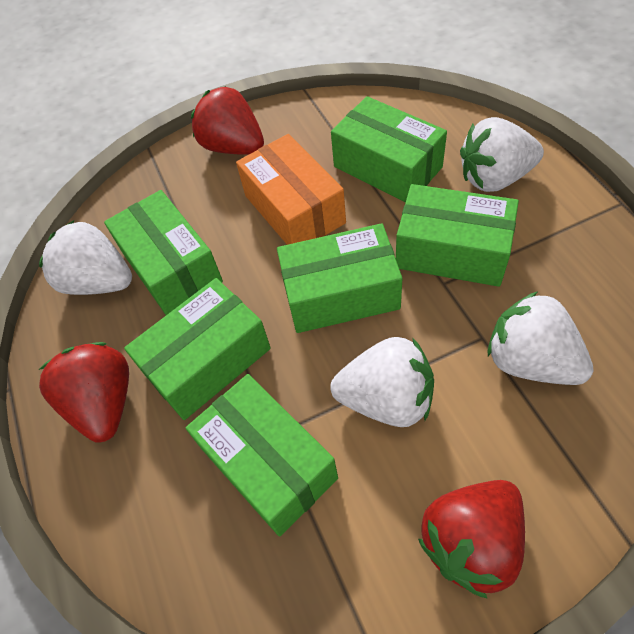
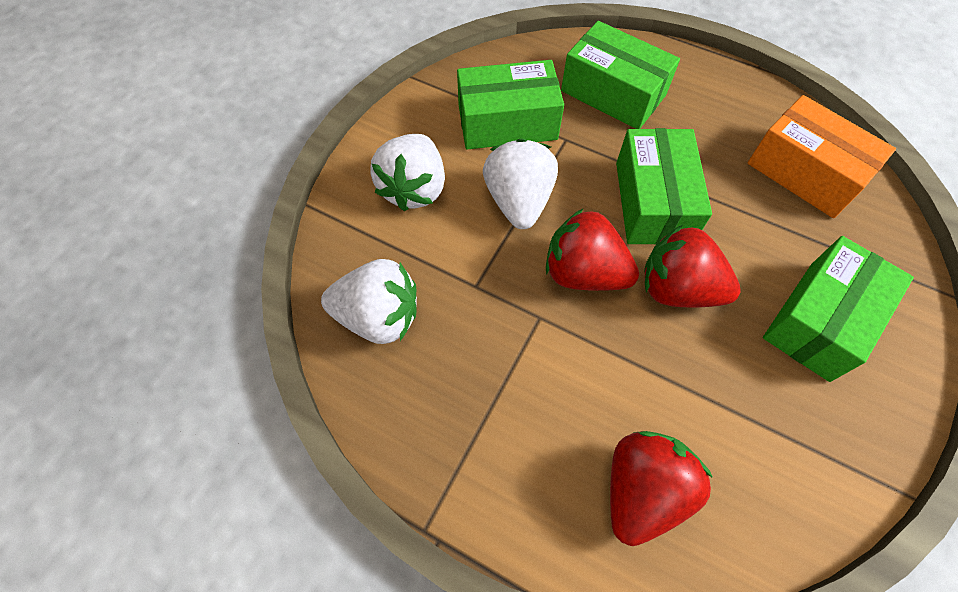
green box: 6 -> 4
white strawberry: 4 -> 3

